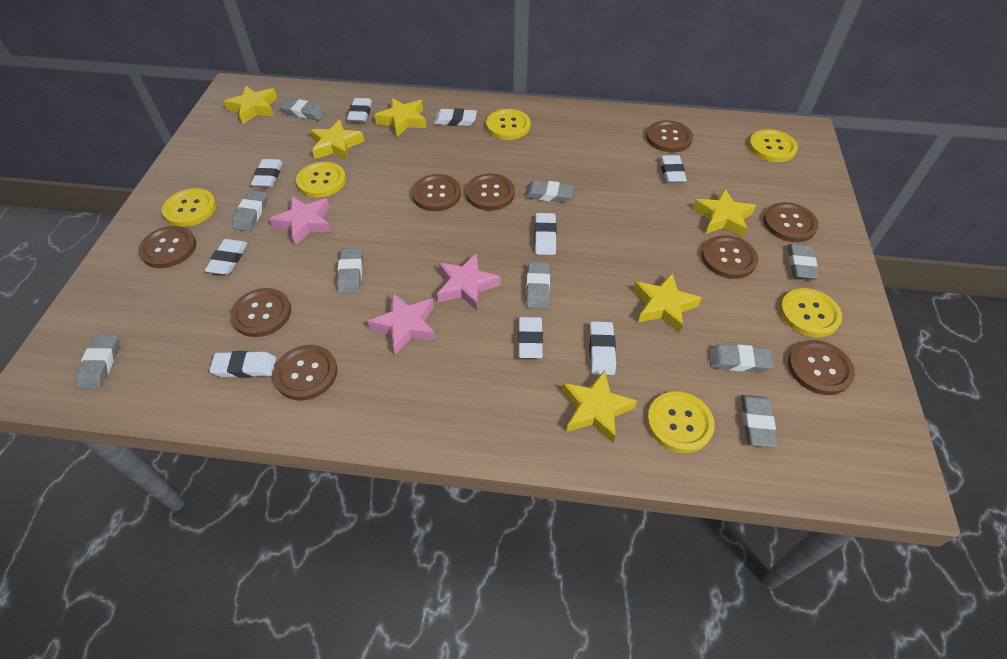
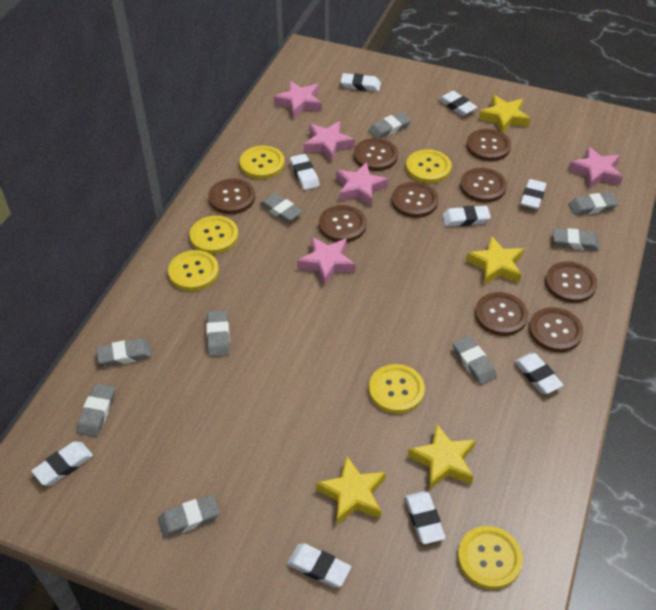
pink star: 3 -> 5
yellow star: 6 -> 4

